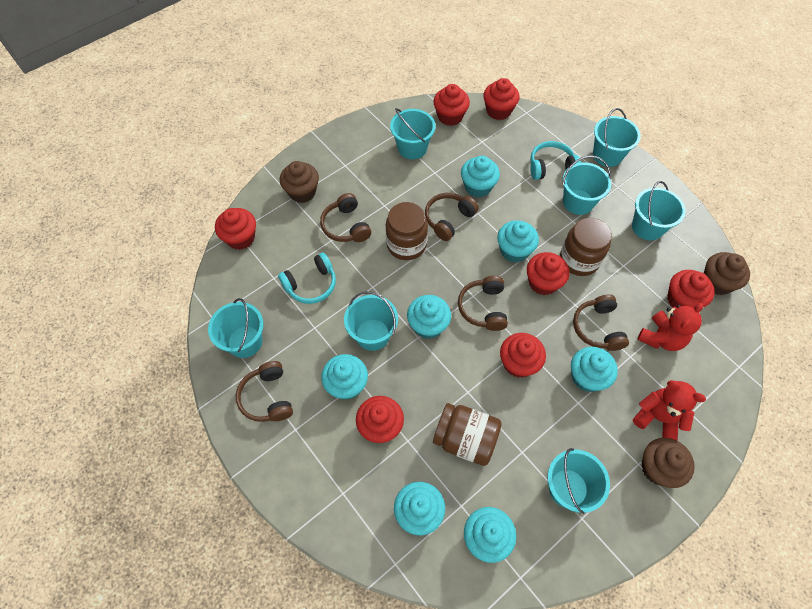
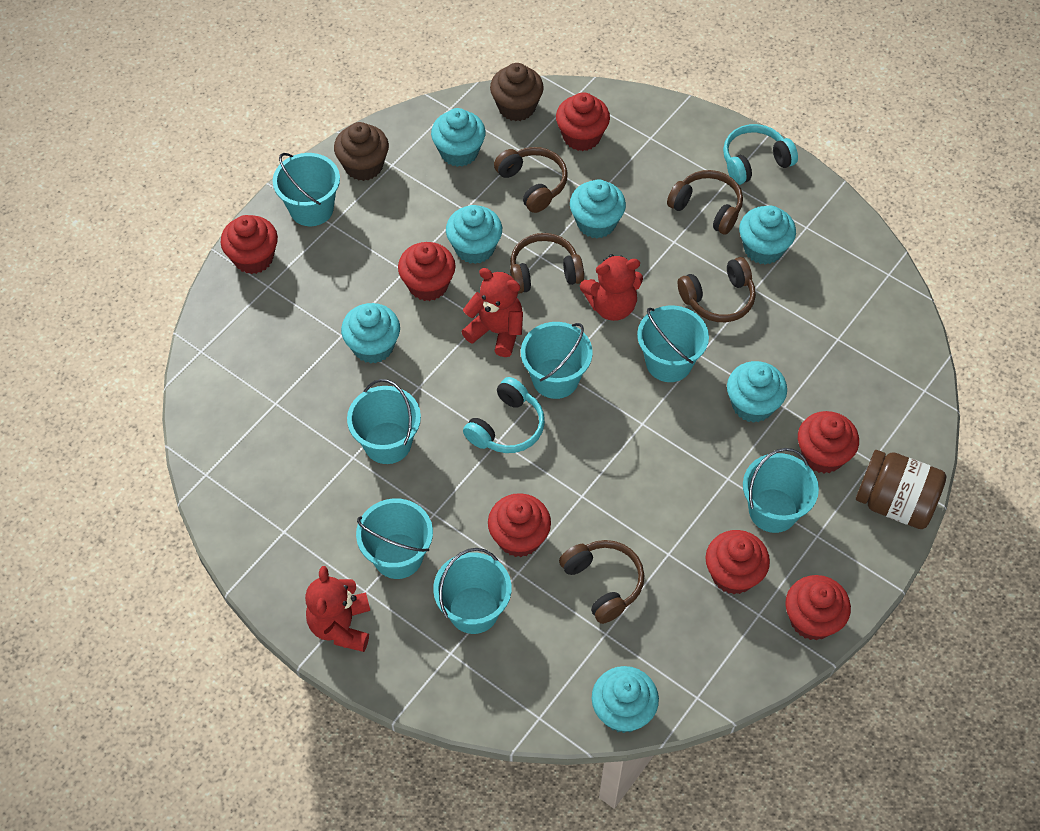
brown cupcake: 3 -> 2
brown jar: 3 -> 1
red teddy bear: 2 -> 3

